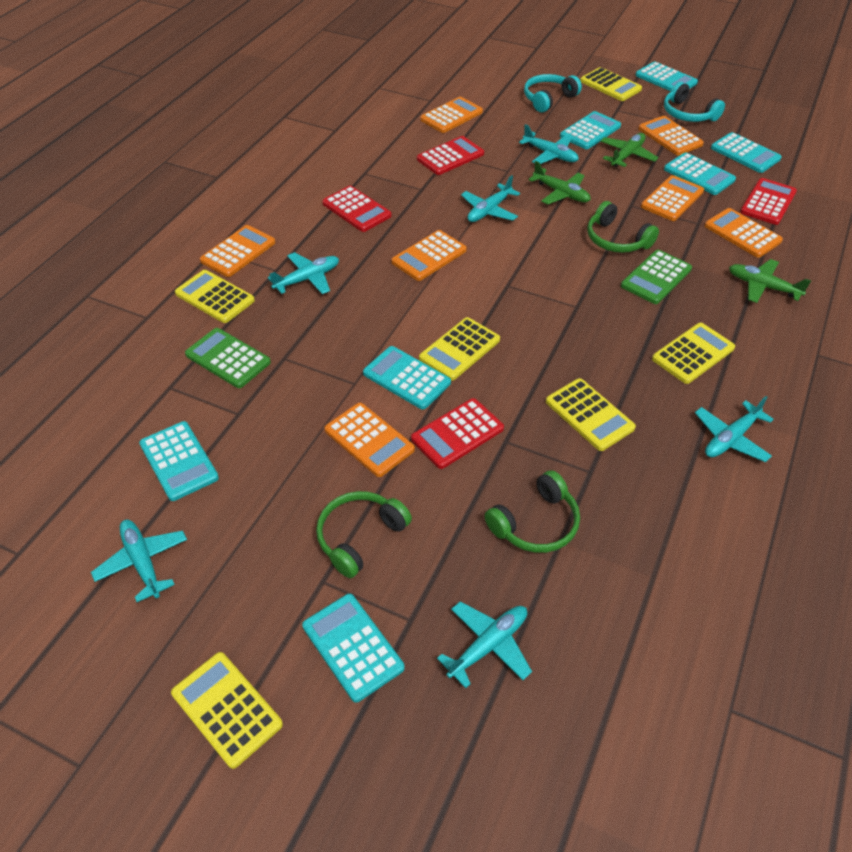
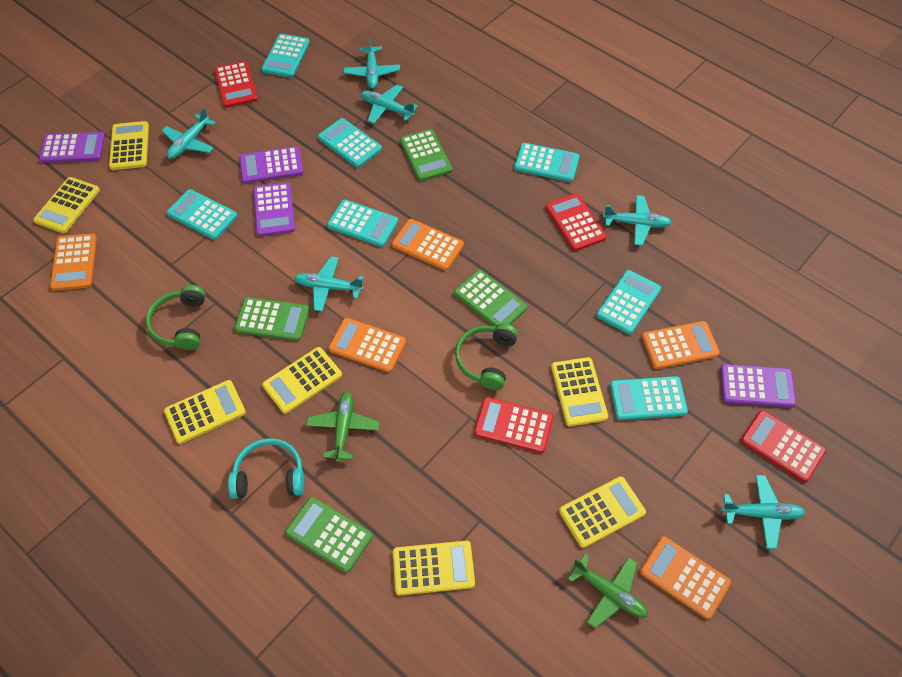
green calculator: 2 -> 4
green headphones: 3 -> 2
green plane: 3 -> 2
orange calculator: 7 -> 5
purple calculator: 0 -> 4
turquoise headphones: 2 -> 1
yellow calculator: 6 -> 7

